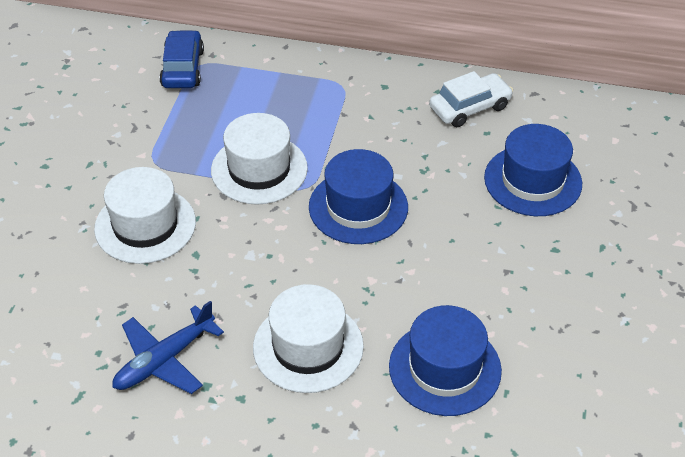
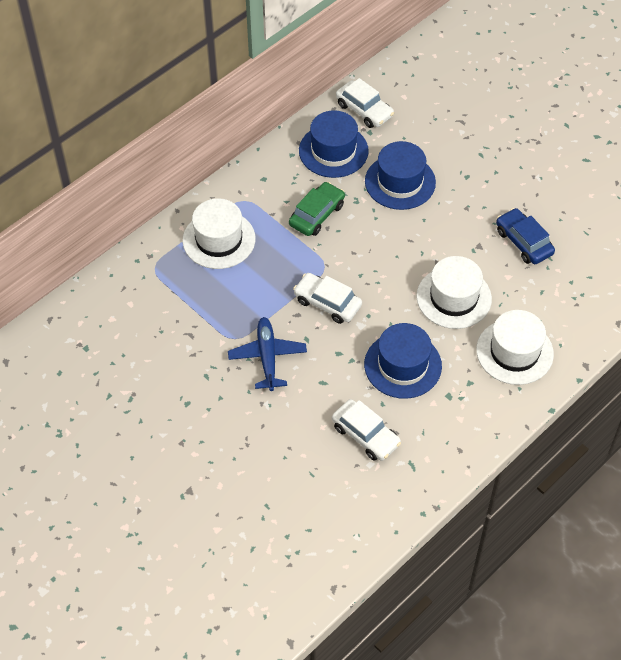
green car: 0 -> 1
white car: 1 -> 3

